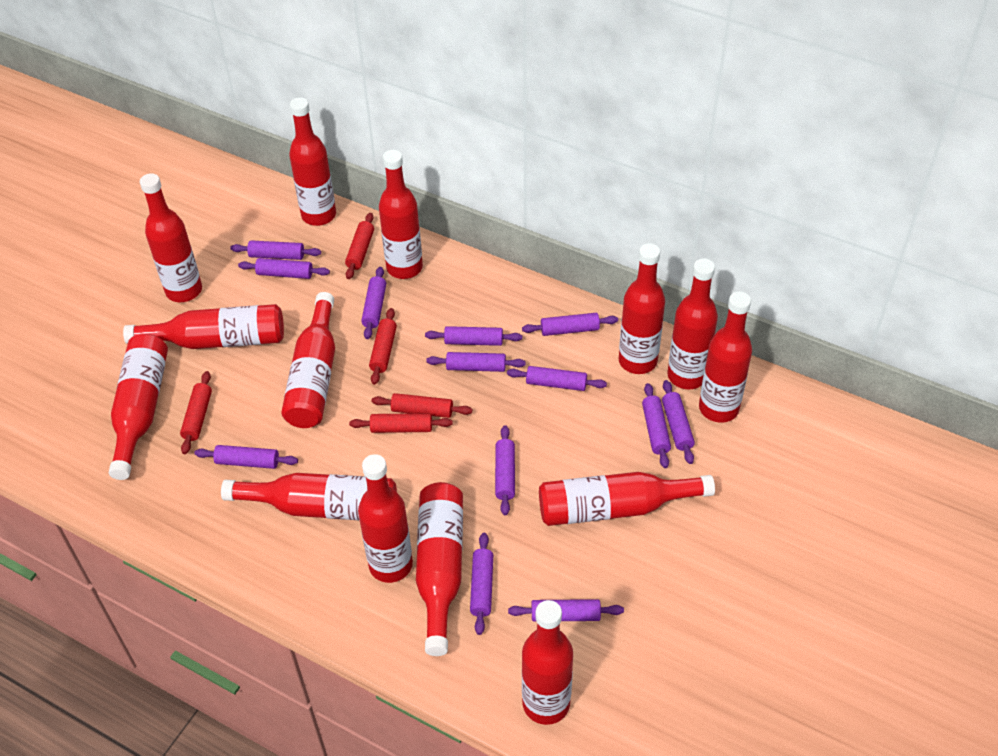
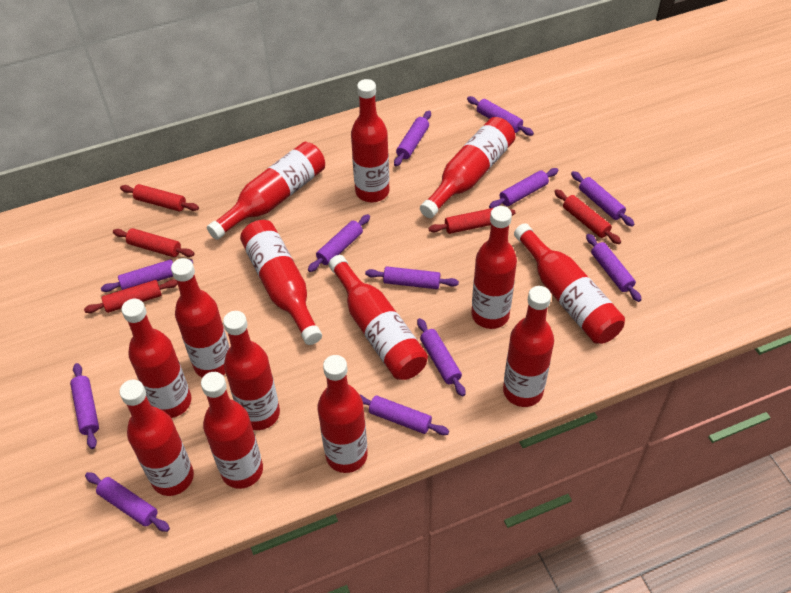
purple rolling pin: 13 -> 12

